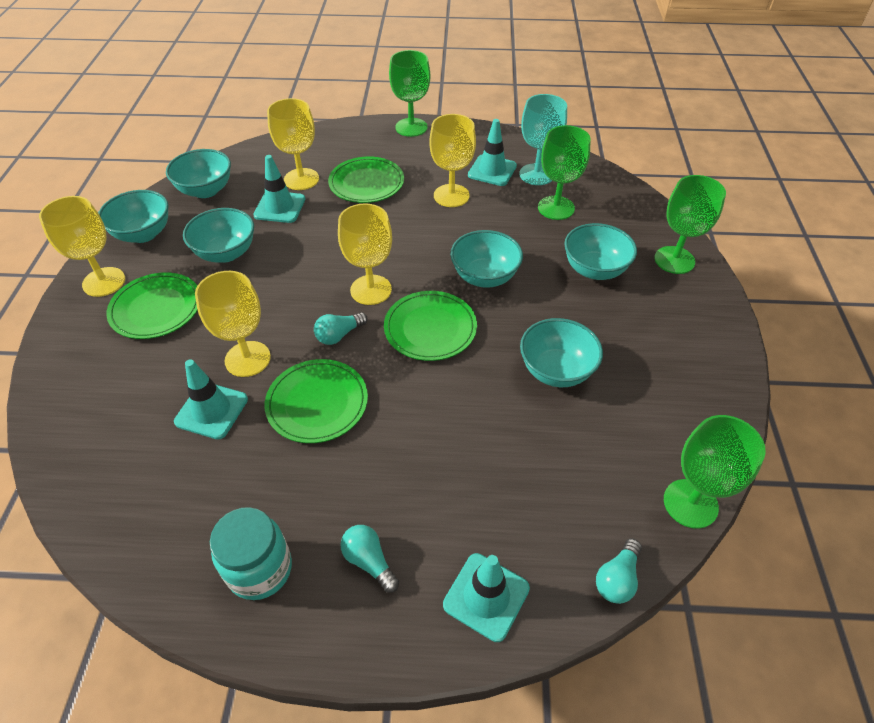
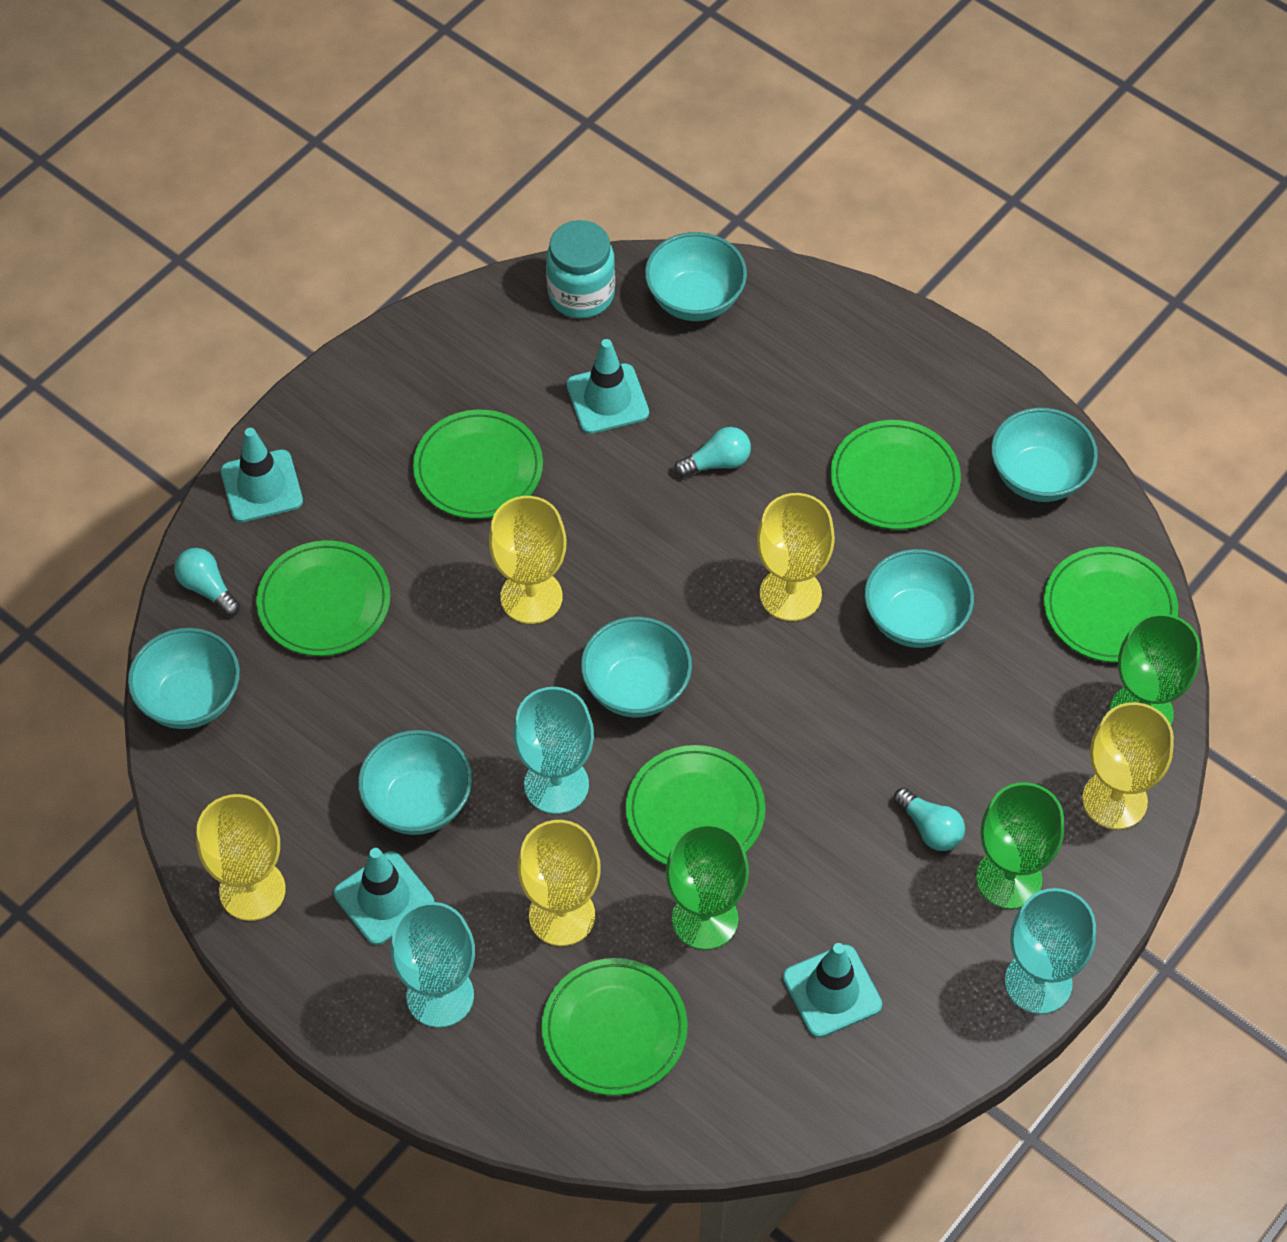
green goblet: 4 -> 3
green plate: 4 -> 6
turquoise goblet: 1 -> 3

